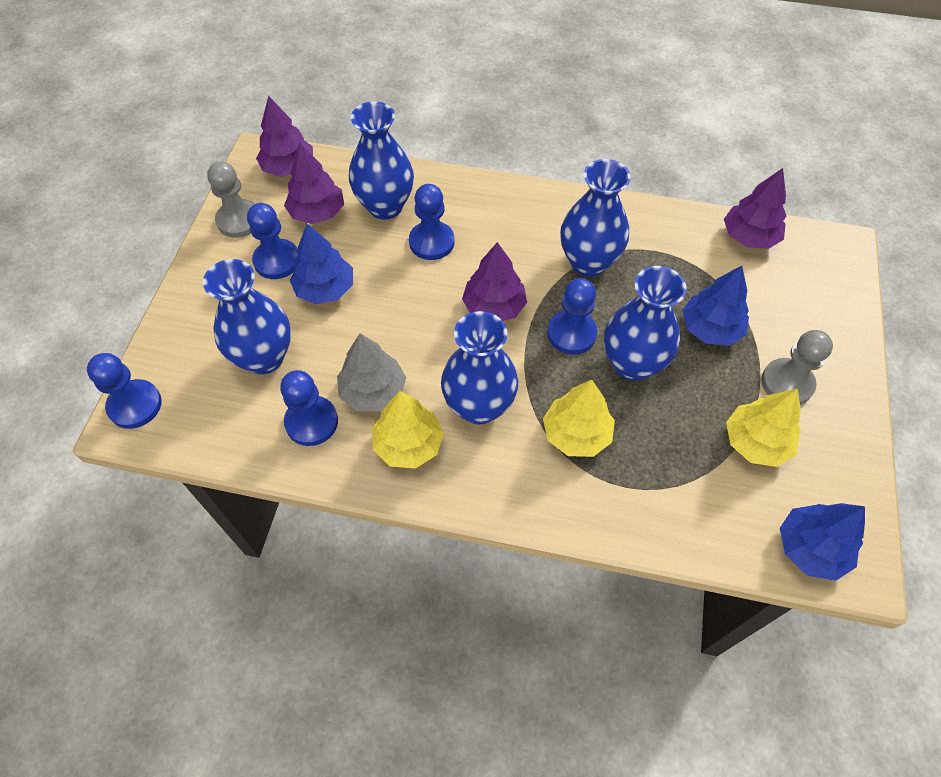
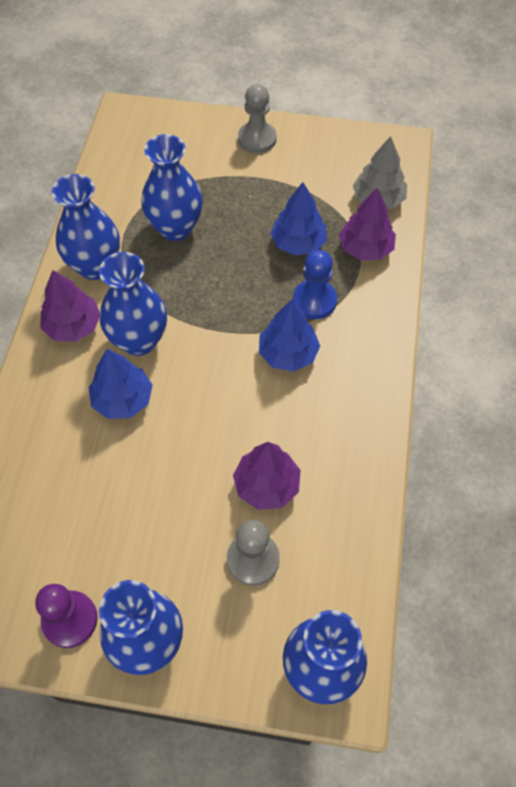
blue pawn: 5 -> 1
purple pawn: 0 -> 1
purple tree: 4 -> 3
yellow tree: 3 -> 0

